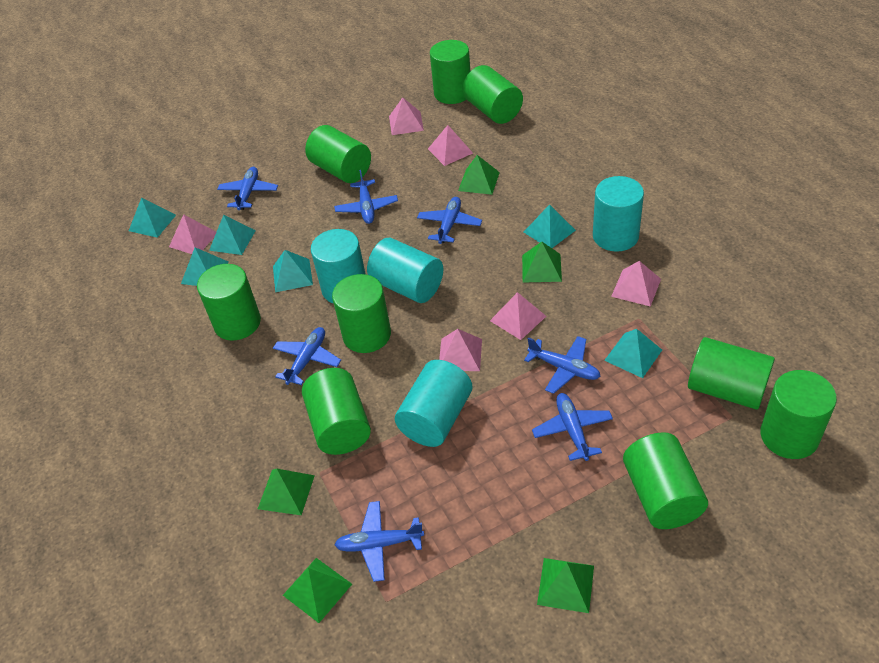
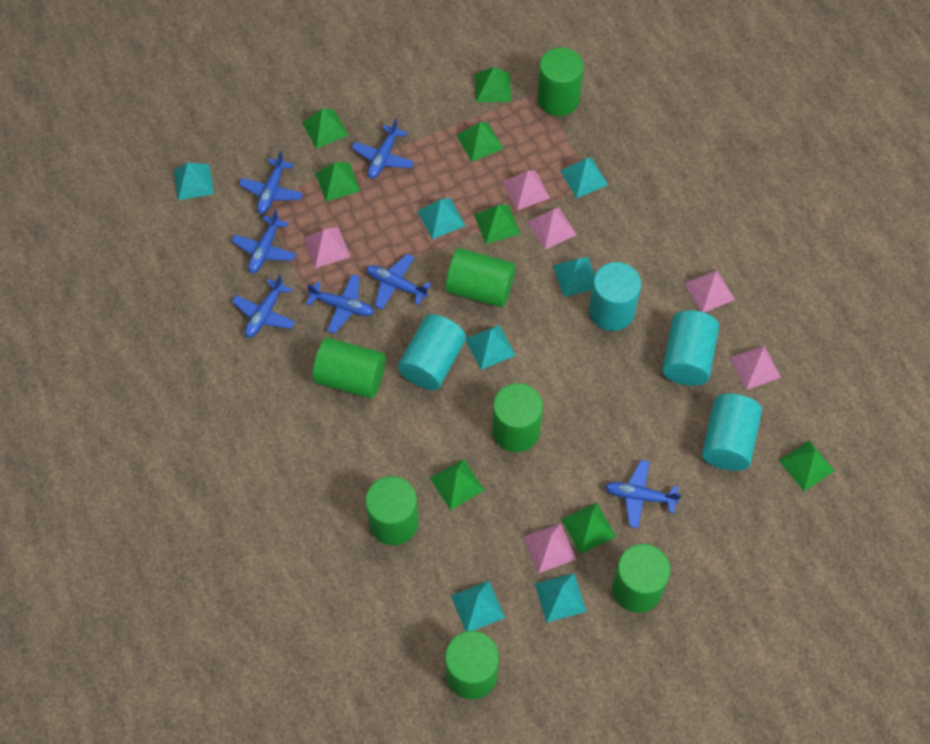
green cylinder: 9 -> 7
green pyramid: 5 -> 8
turquoise pyramid: 6 -> 7

